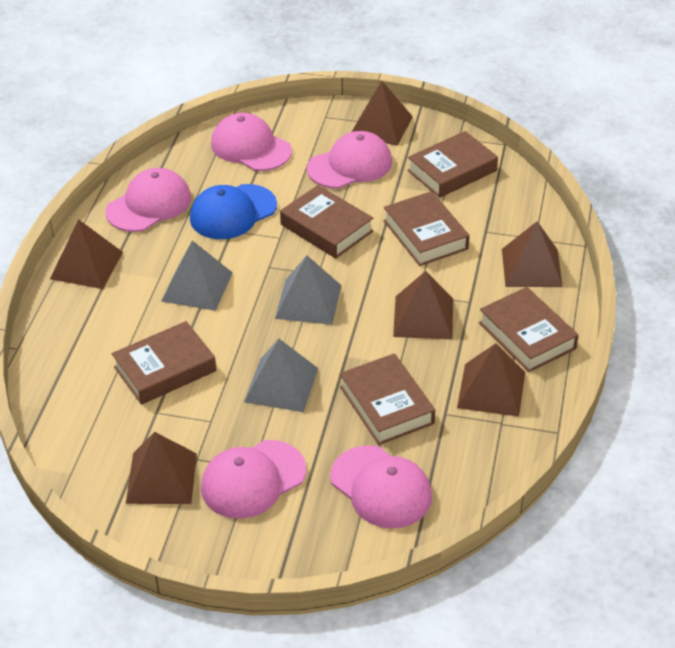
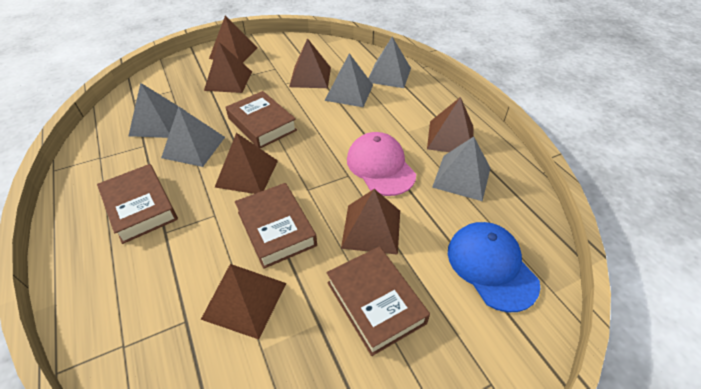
brown book: 6 -> 4
brown pyramid: 6 -> 7
grey pyramid: 3 -> 5
pink cap: 5 -> 1

